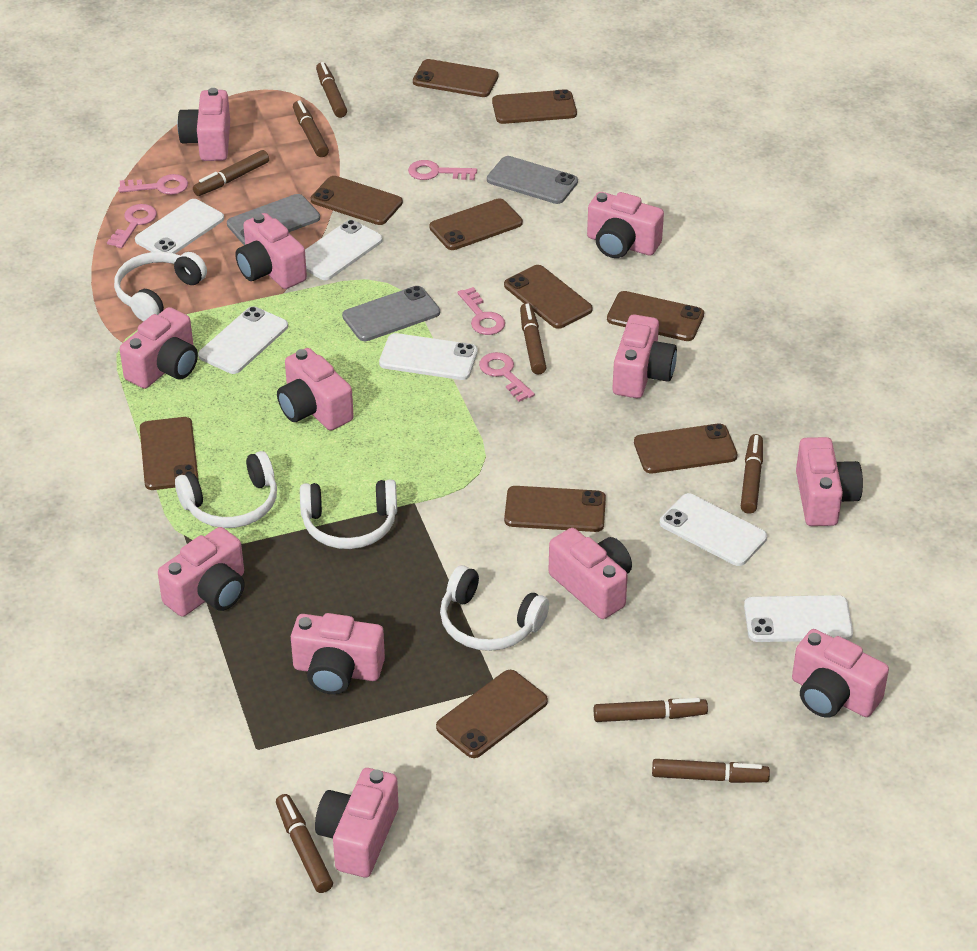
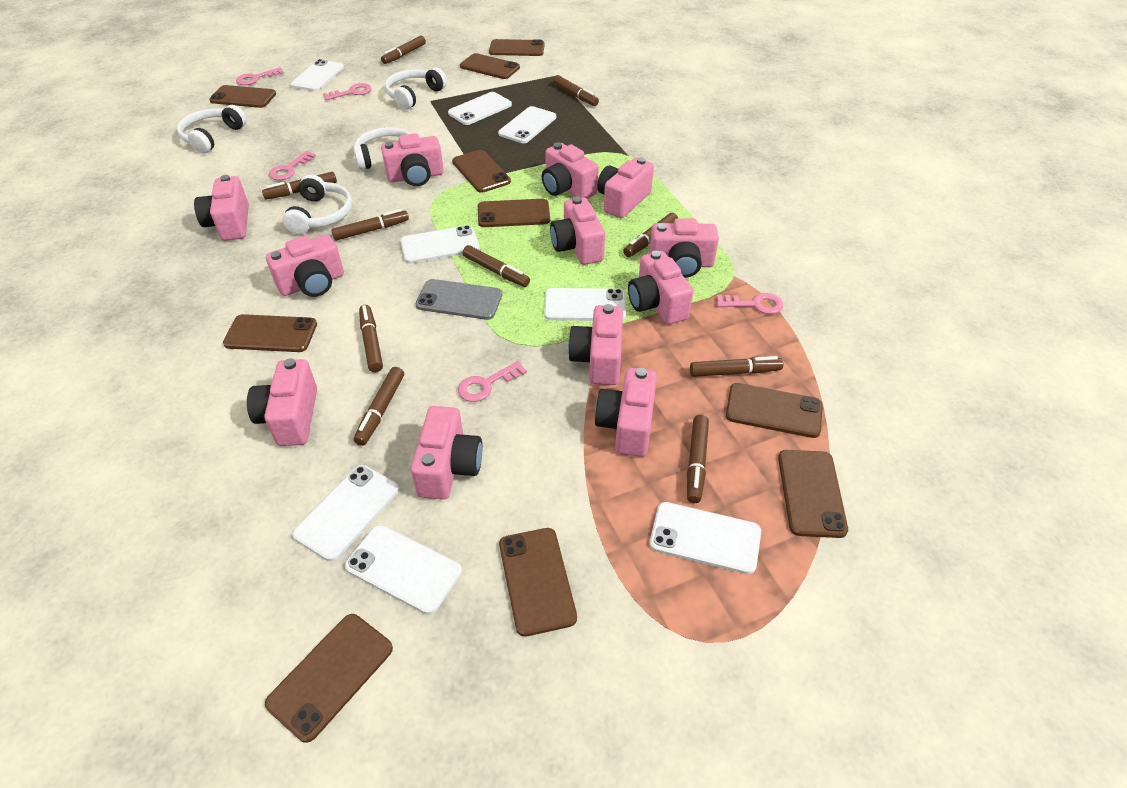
brown marker: 8 -> 10
grey phone: 3 -> 1
white phone: 6 -> 8

